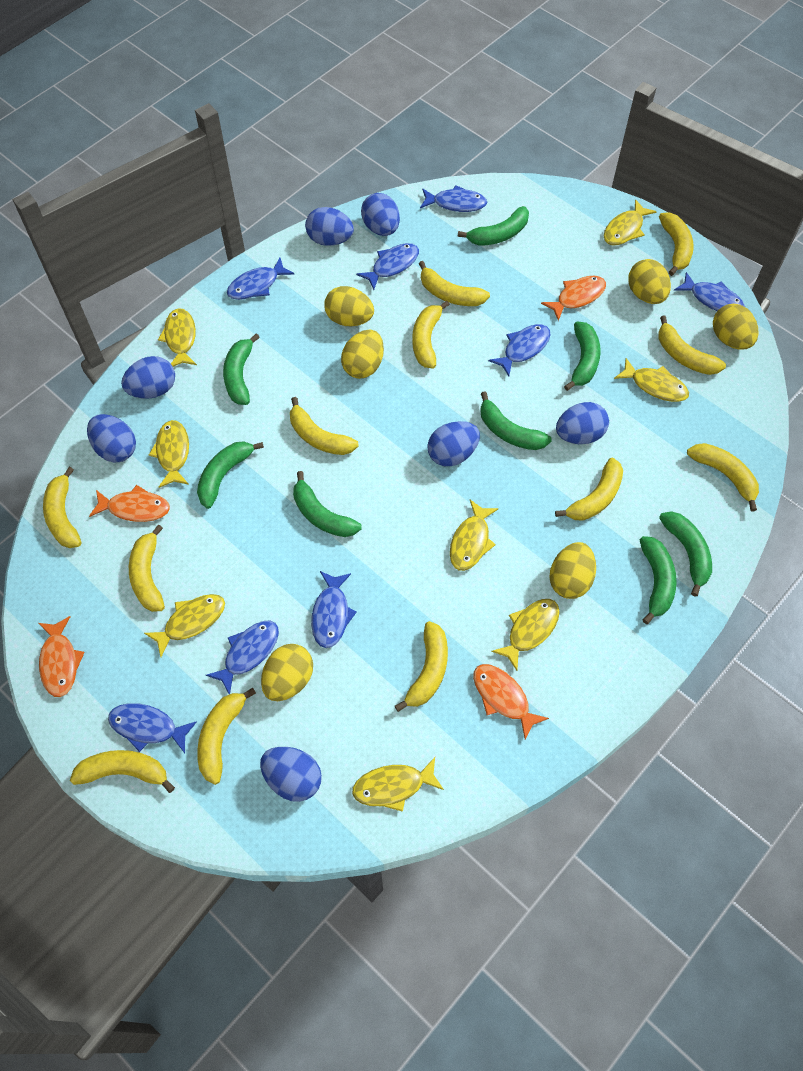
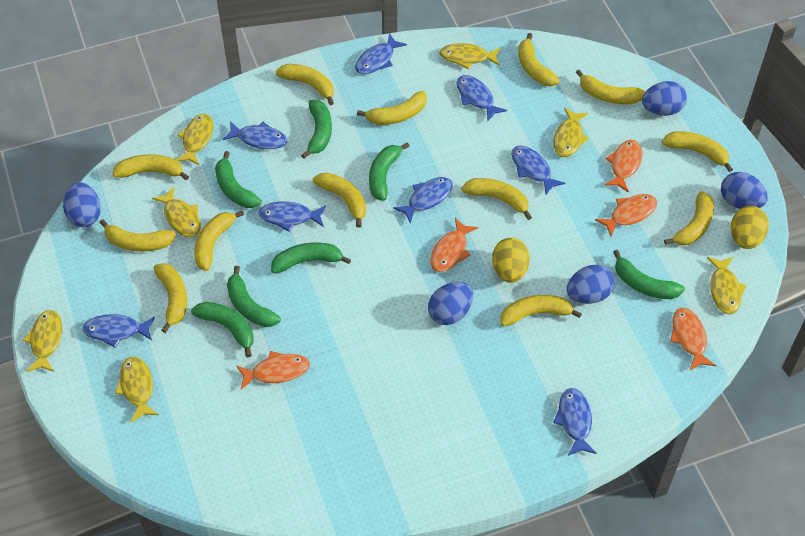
blue egg: 7 -> 5
green banana: 8 -> 7
orange fish: 4 -> 5
yellow banana: 12 -> 13
yellow egg: 6 -> 2
yellow fish: 8 -> 7

